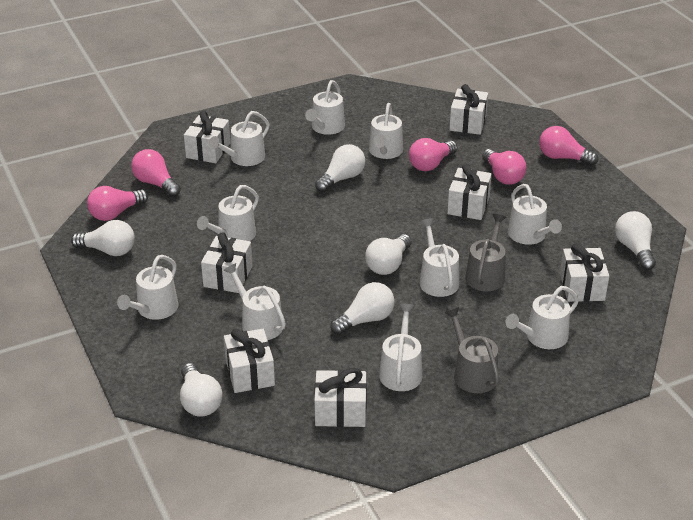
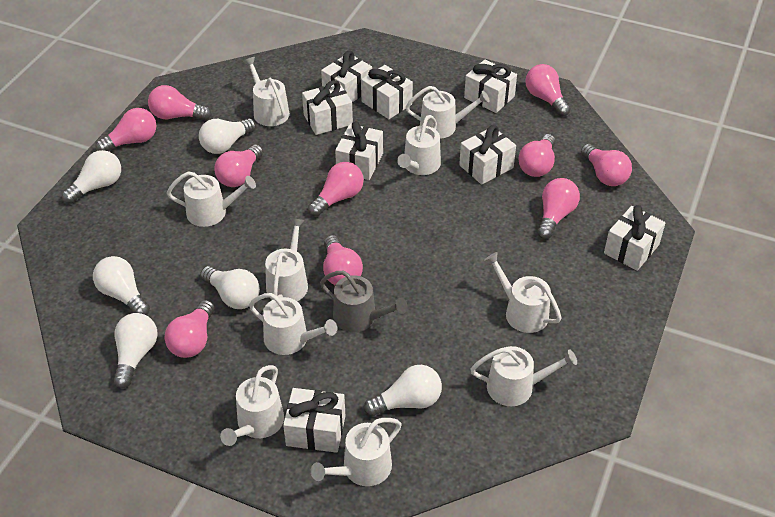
grey watering can: 2 -> 1
pink light bulb: 5 -> 10
white gift: 7 -> 8

